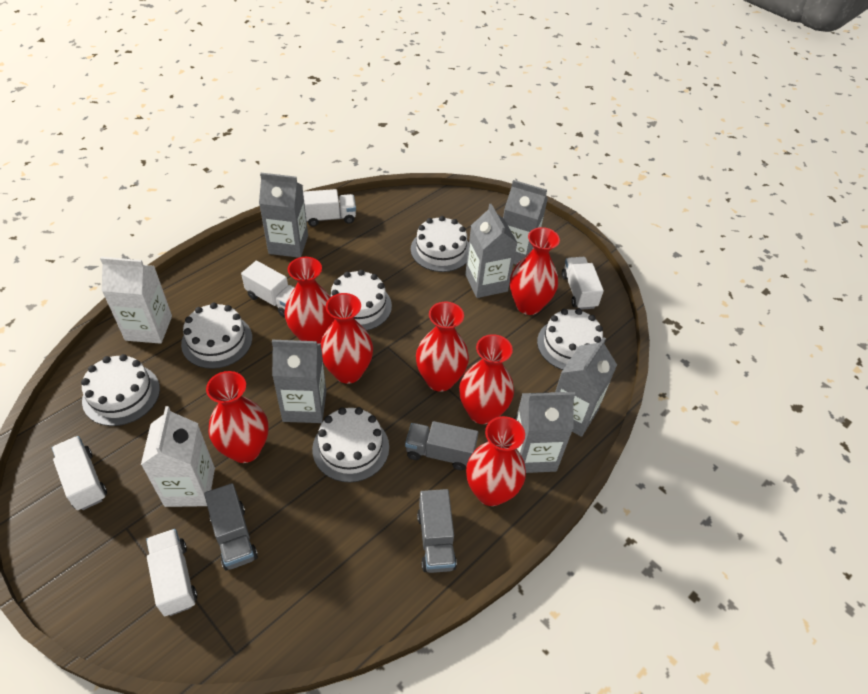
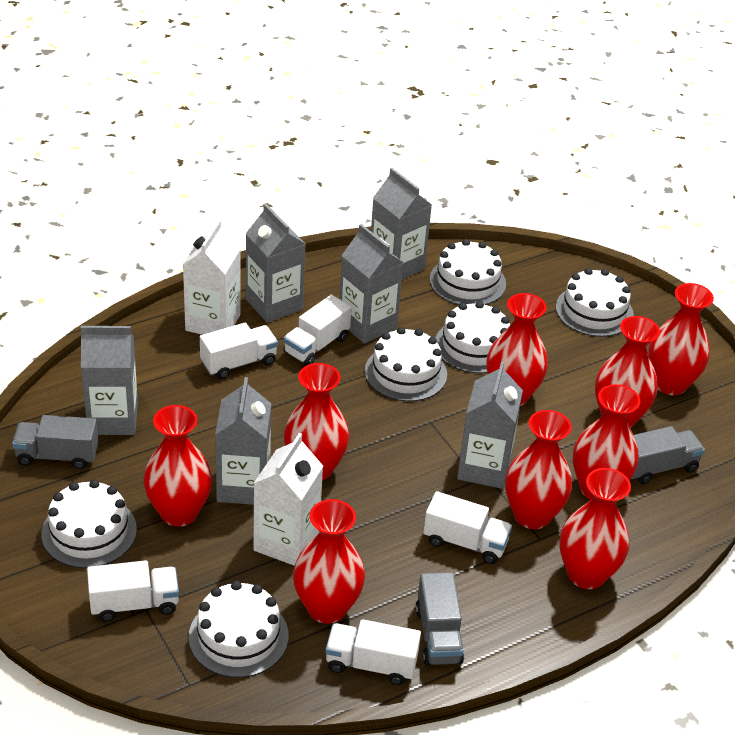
red vase: 7 -> 9

